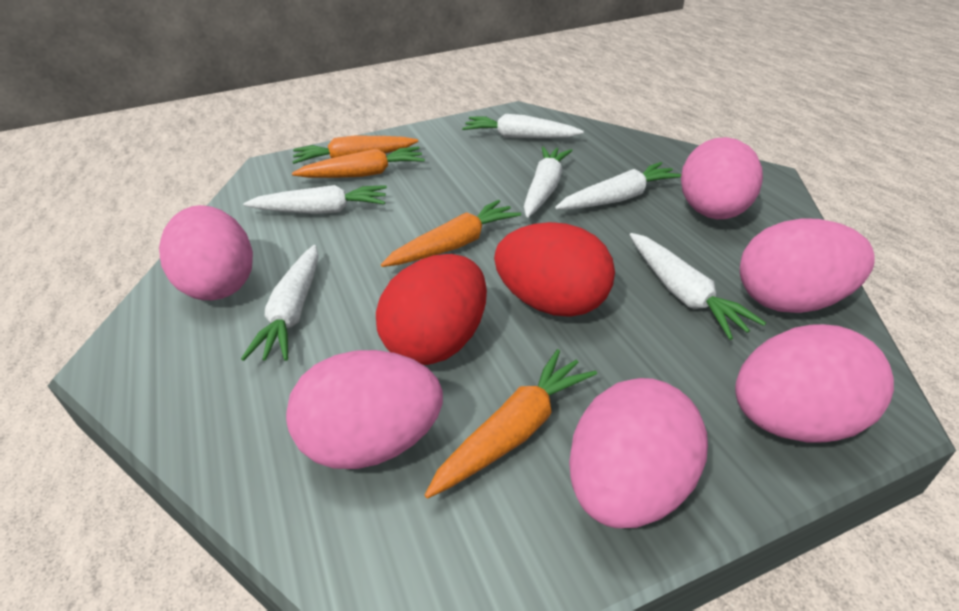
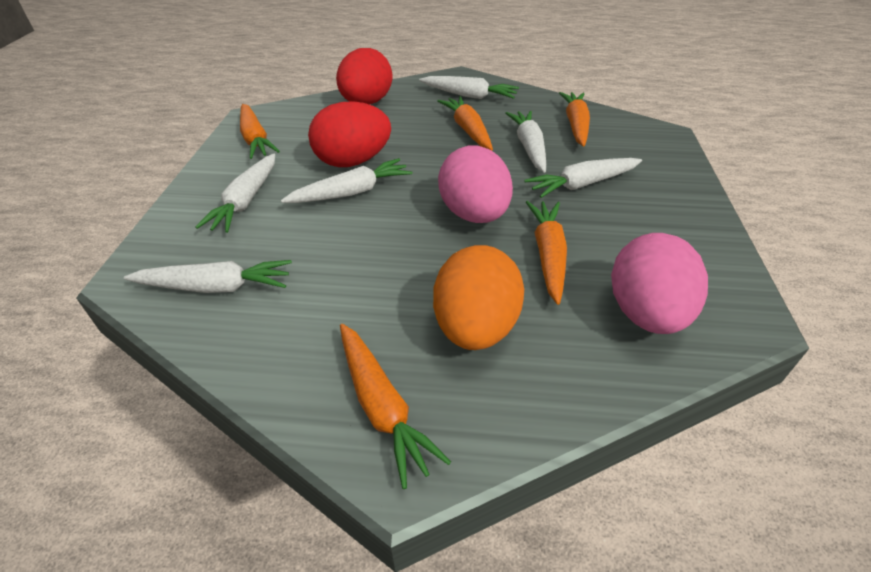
orange carrot: 4 -> 5
orange egg: 0 -> 1
pink egg: 6 -> 2

